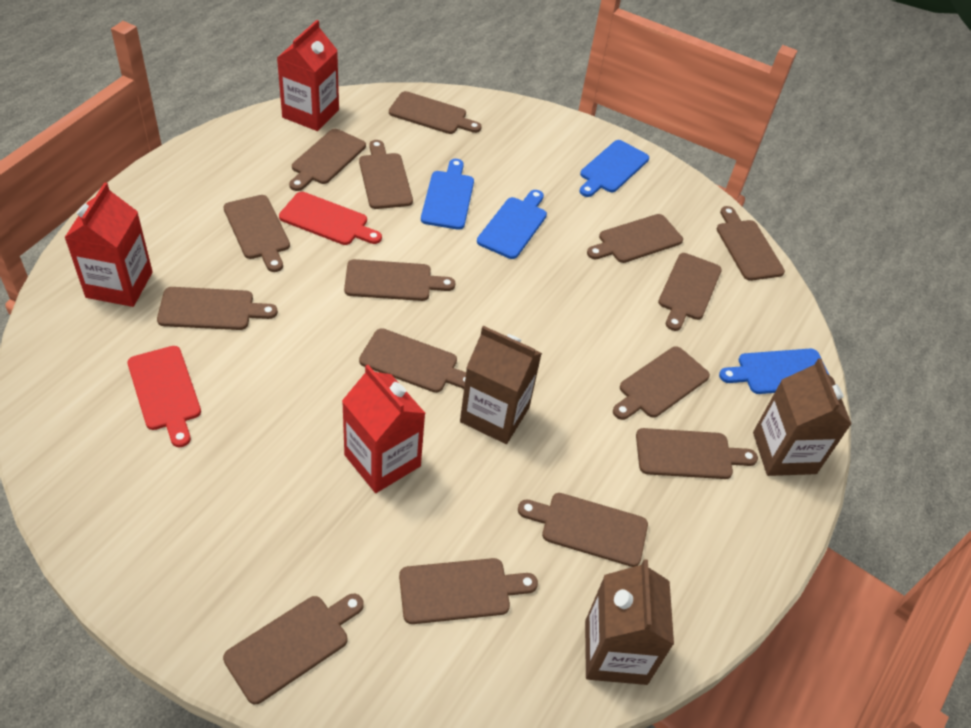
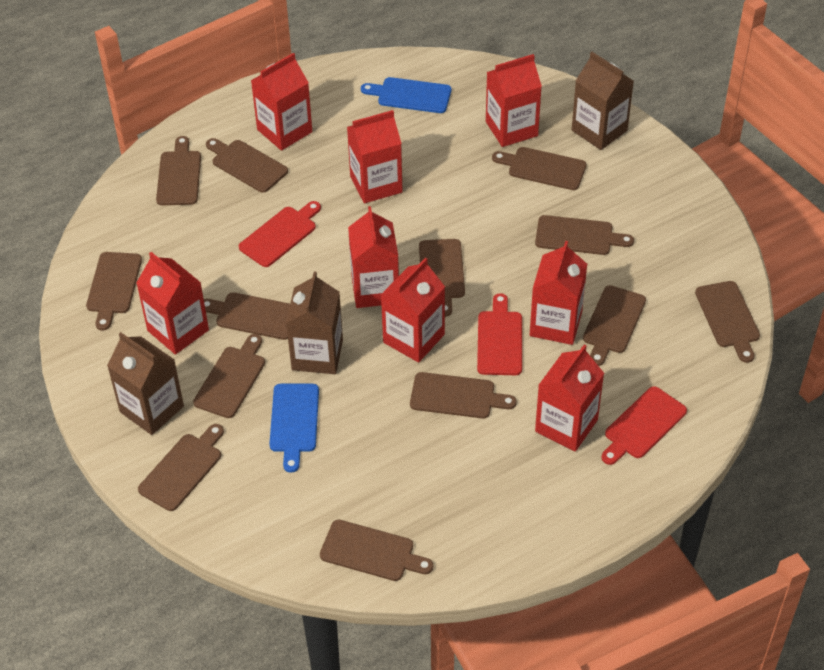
blue cutting board: 4 -> 2
brown cutting board: 15 -> 13
red carton: 3 -> 8
red cutting board: 2 -> 3

